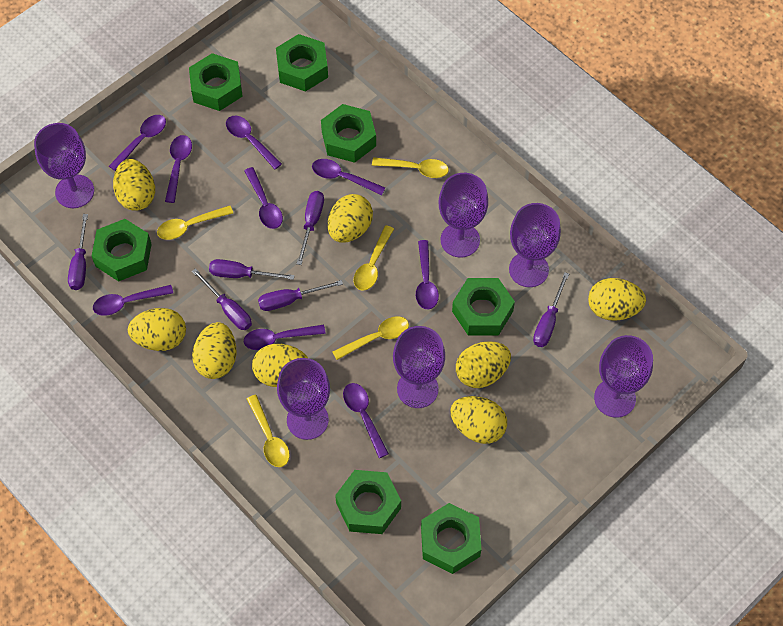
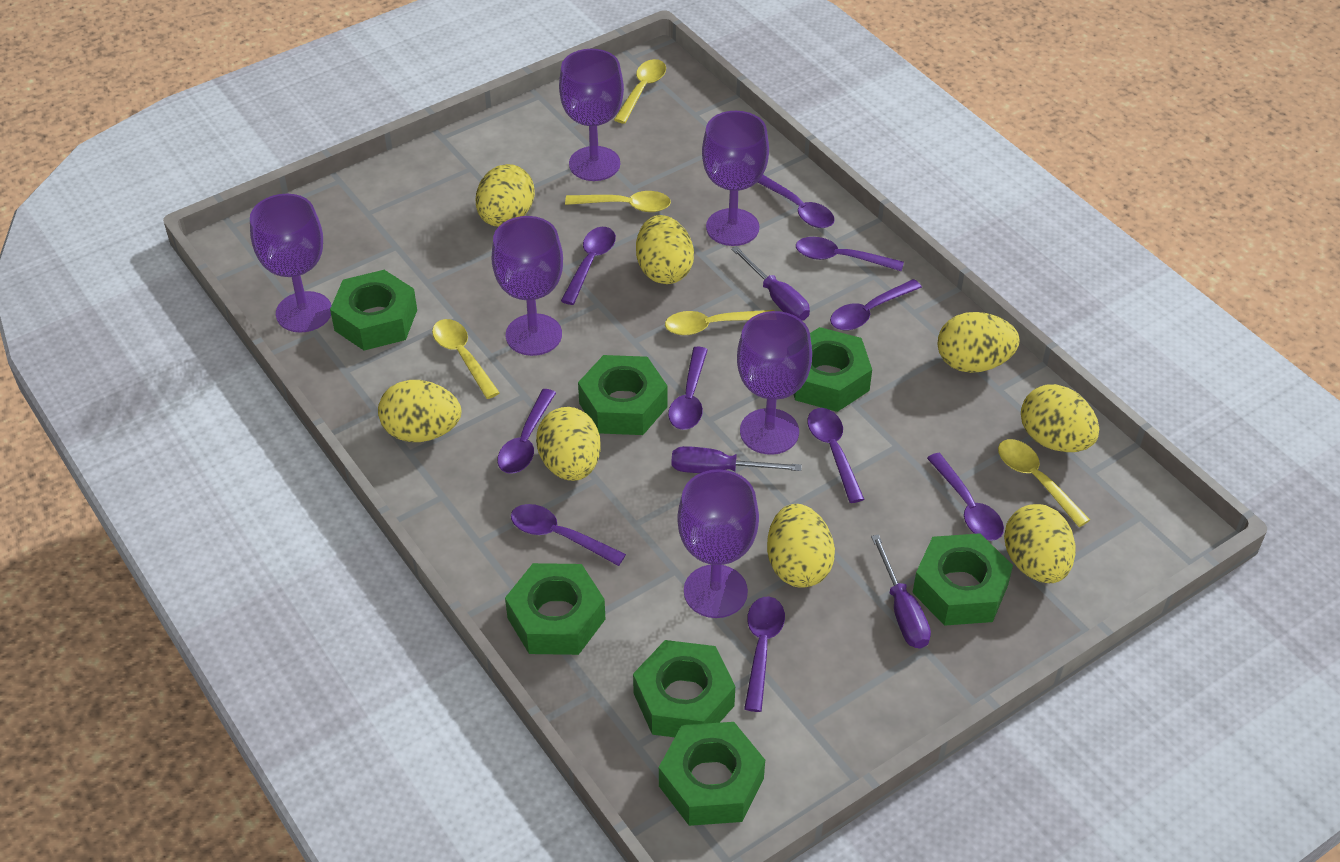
purple screwdriver: 6 -> 3
purple spoon: 9 -> 10

